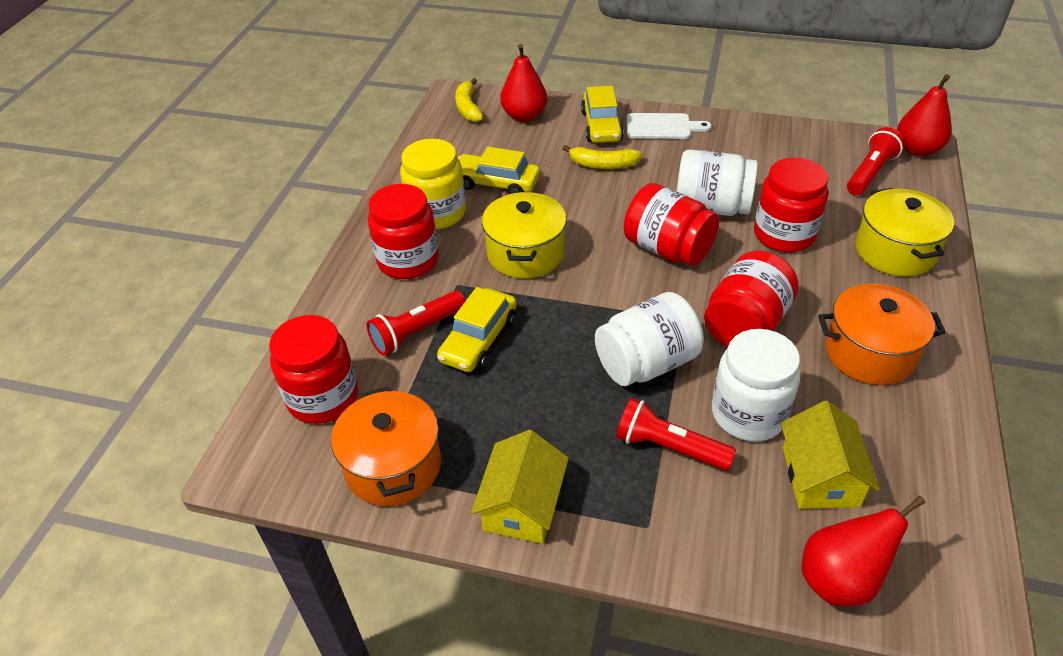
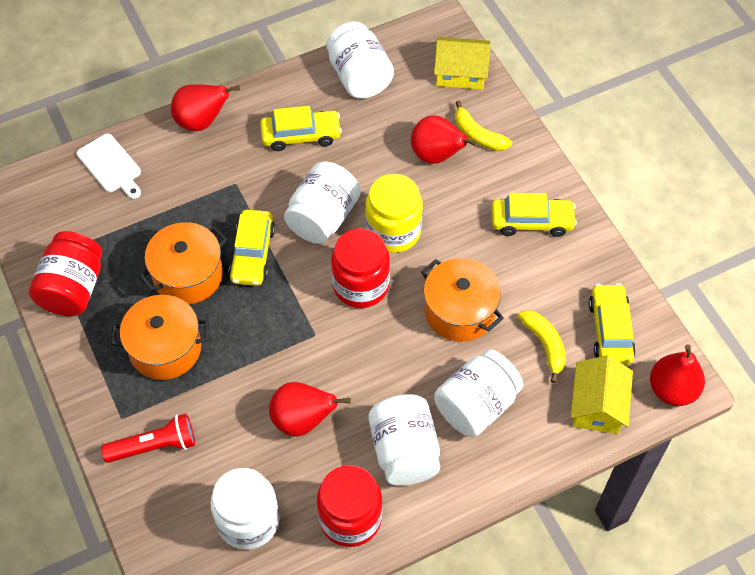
orange pot: 2 -> 3
red flashlight: 3 -> 1
red jar: 5 -> 3
red pear: 3 -> 4
white jar: 3 -> 5
yellow car: 3 -> 4
yellow pot: 2 -> 0

